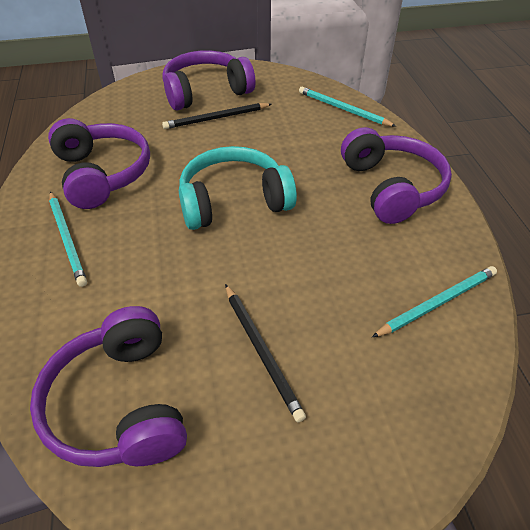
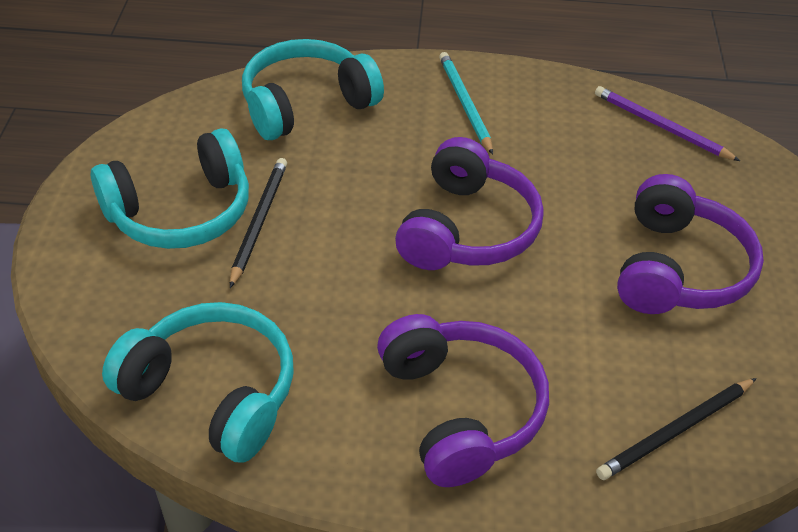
purple headphones: 4 -> 3
purple pencil: 0 -> 1
turquoise headphones: 1 -> 3
turquoise pencil: 3 -> 1

